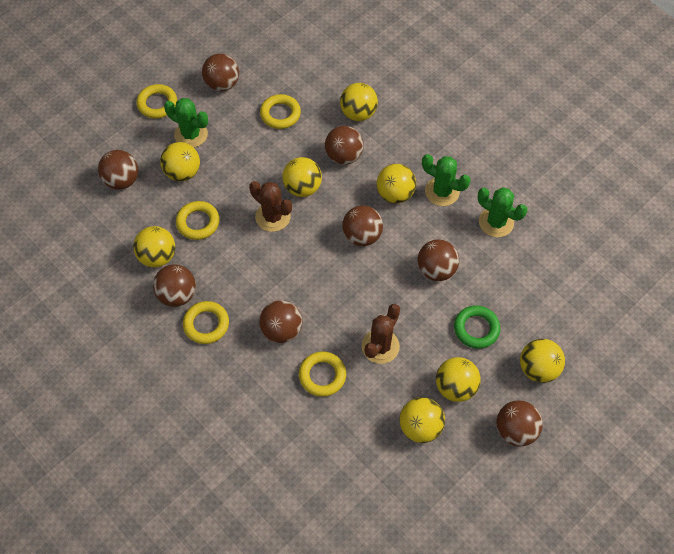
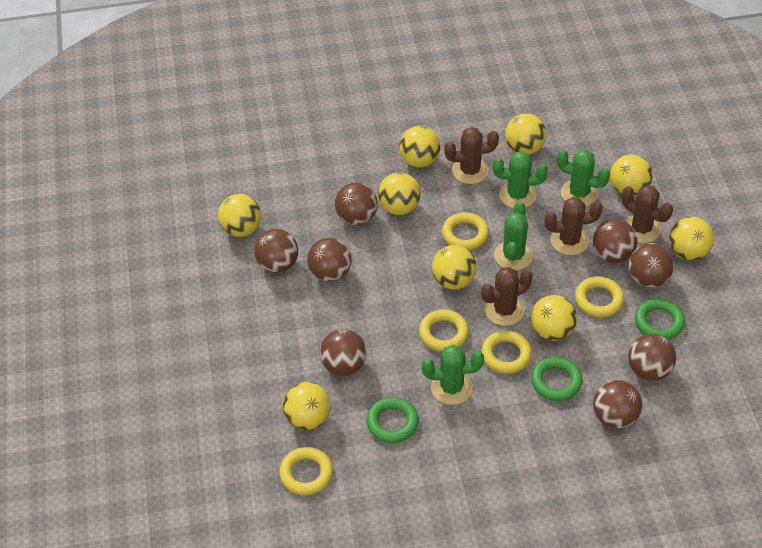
brown cactus: 2 -> 4
green cactus: 3 -> 4
green ring: 1 -> 3
yellow ball: 8 -> 9

